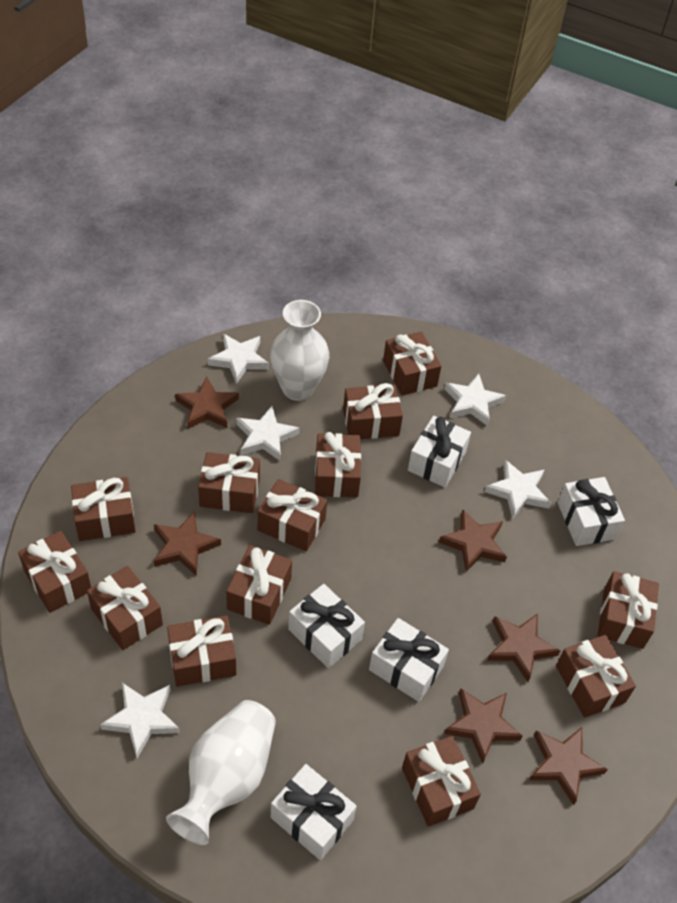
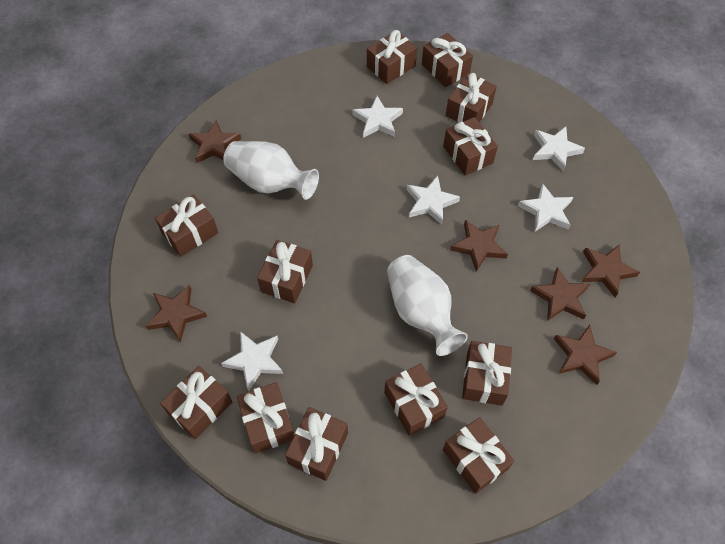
brown gift: 13 -> 12
white gift: 5 -> 0

